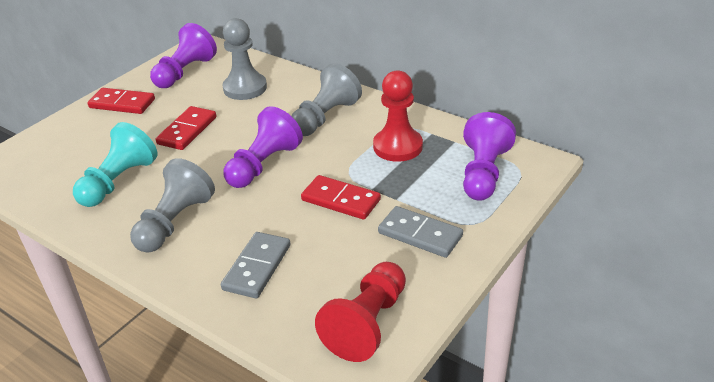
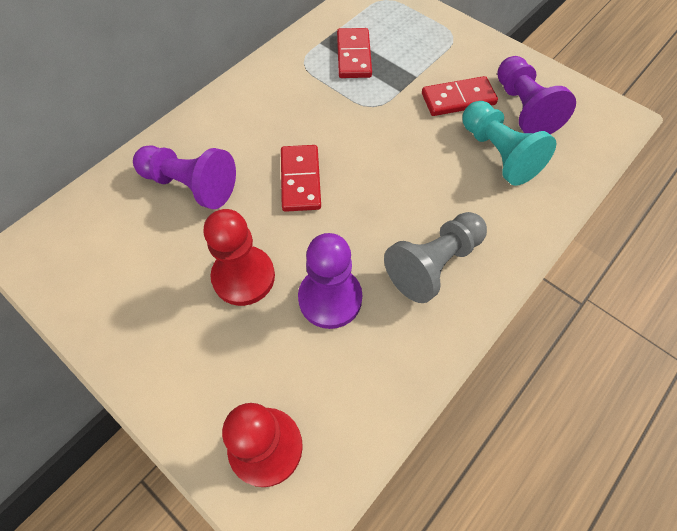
grey domino: 2 -> 0
grey pawn: 3 -> 1

